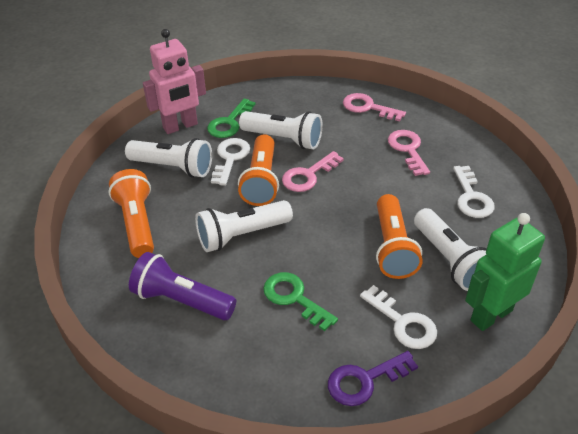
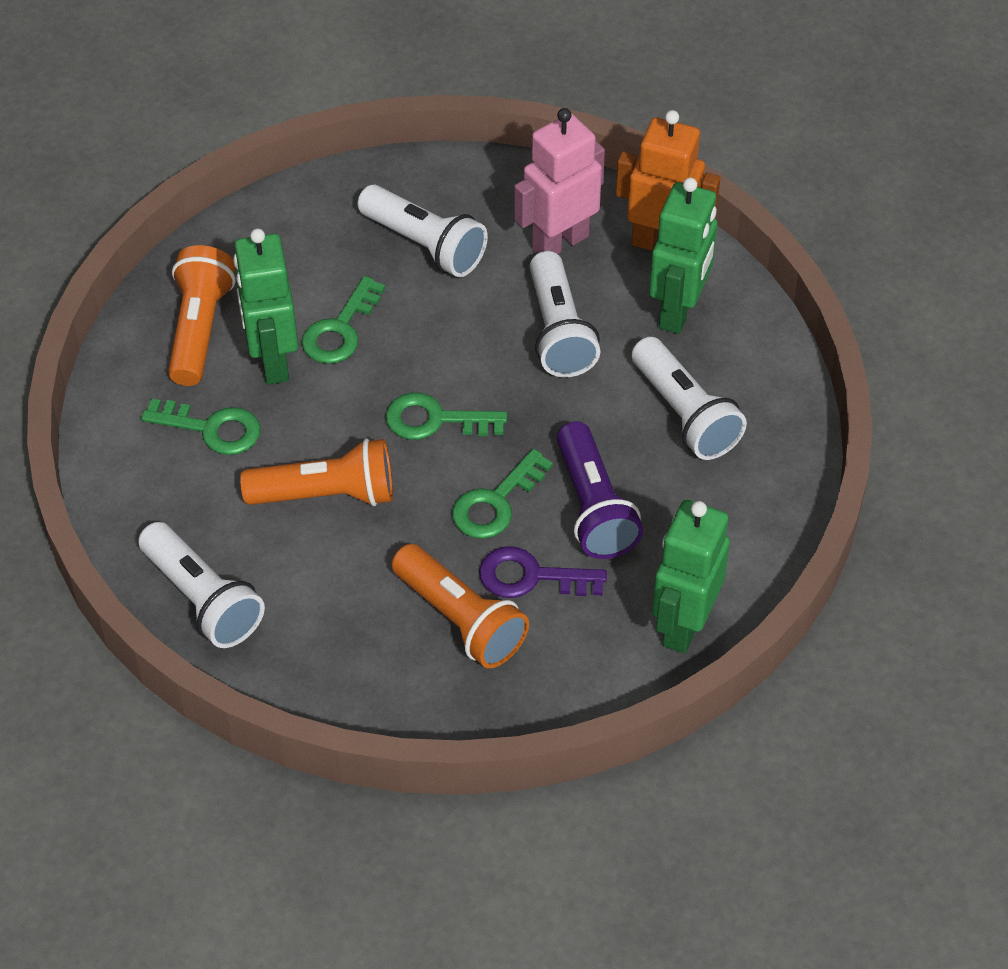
green key: 2 -> 4
green robot: 1 -> 3
orange robot: 0 -> 1
pink key: 3 -> 0
white key: 3 -> 0

